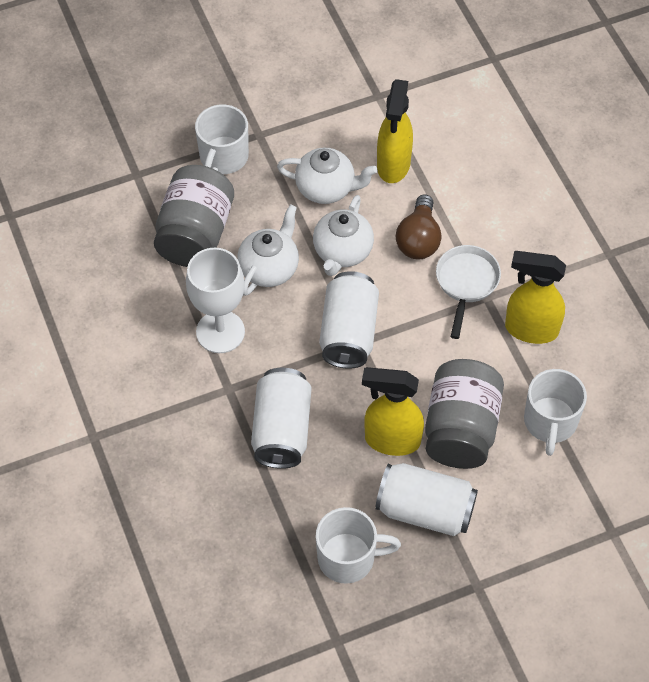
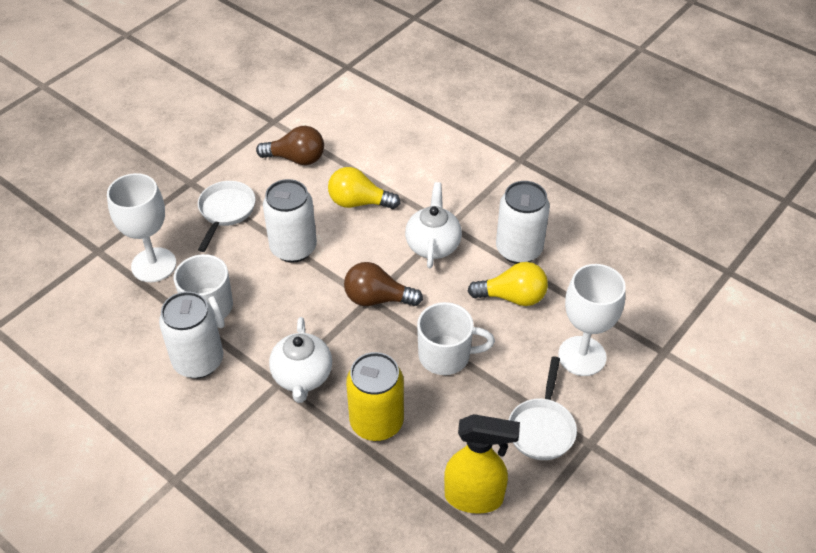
brown light bulb: 1 -> 2
grey jar: 2 -> 0
white goblet: 1 -> 2
white mug: 3 -> 2
white pan: 1 -> 2
white teapot: 3 -> 2
yellow can: 0 -> 1
yellow light bulb: 0 -> 2
yellow spray bottle: 3 -> 1

